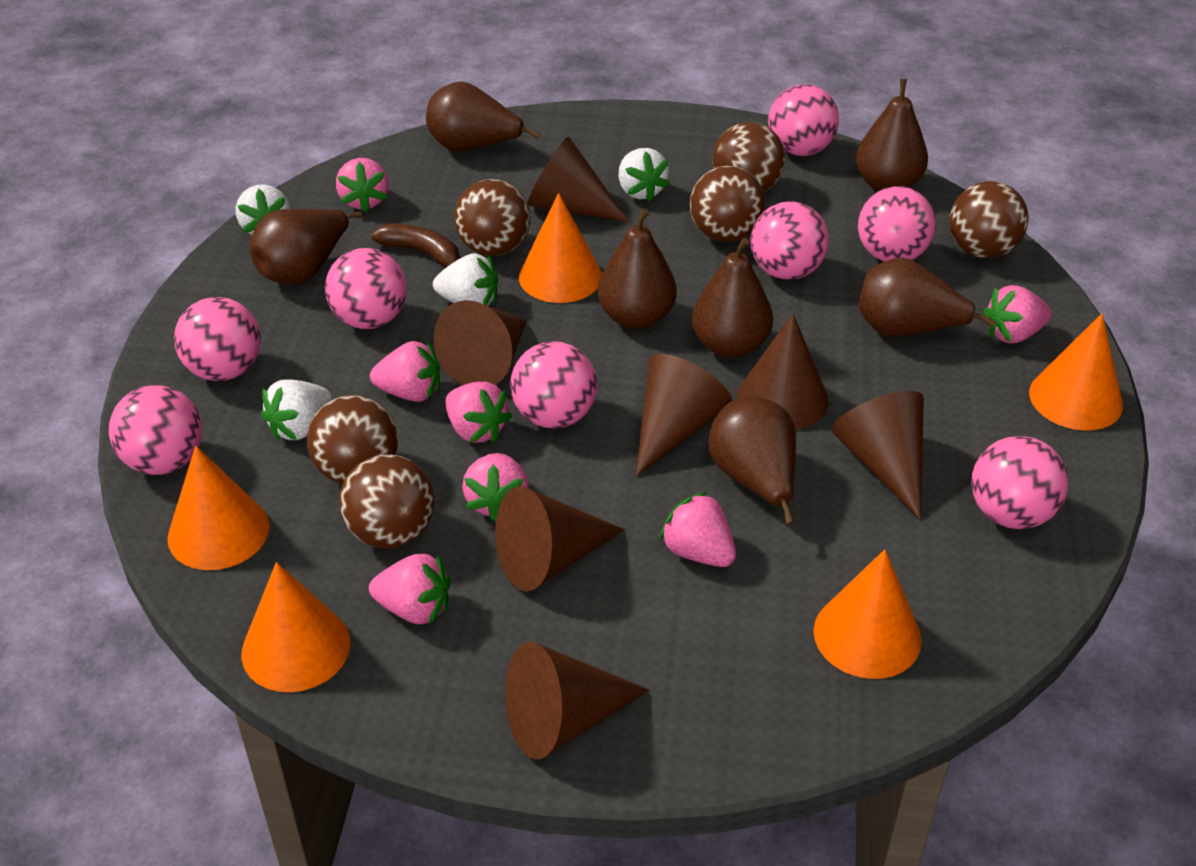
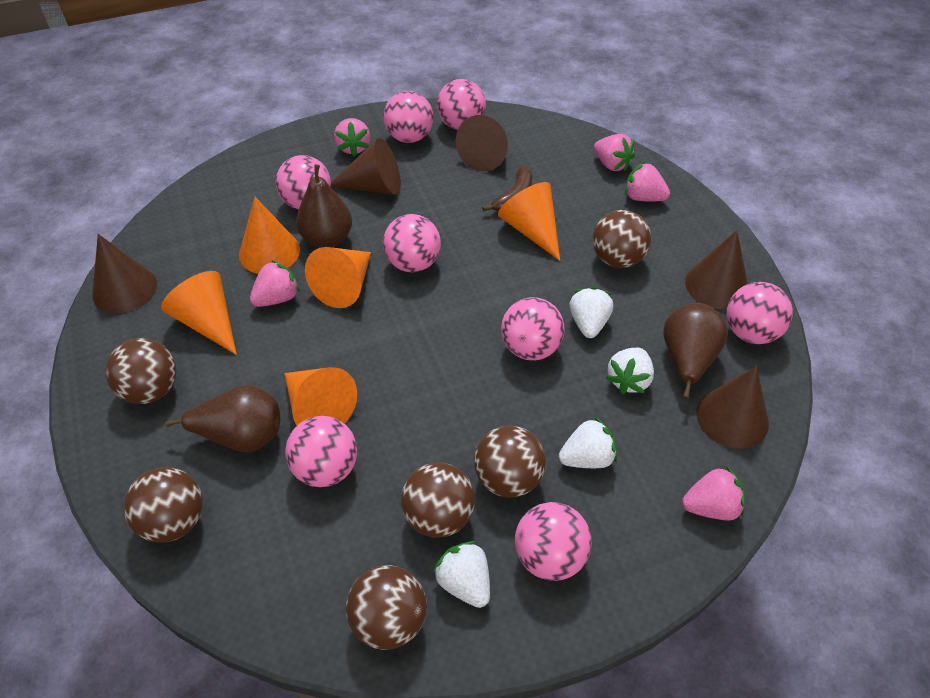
brown cone: 7 -> 5
brown pear: 7 -> 3
pink strawberry: 7 -> 5

